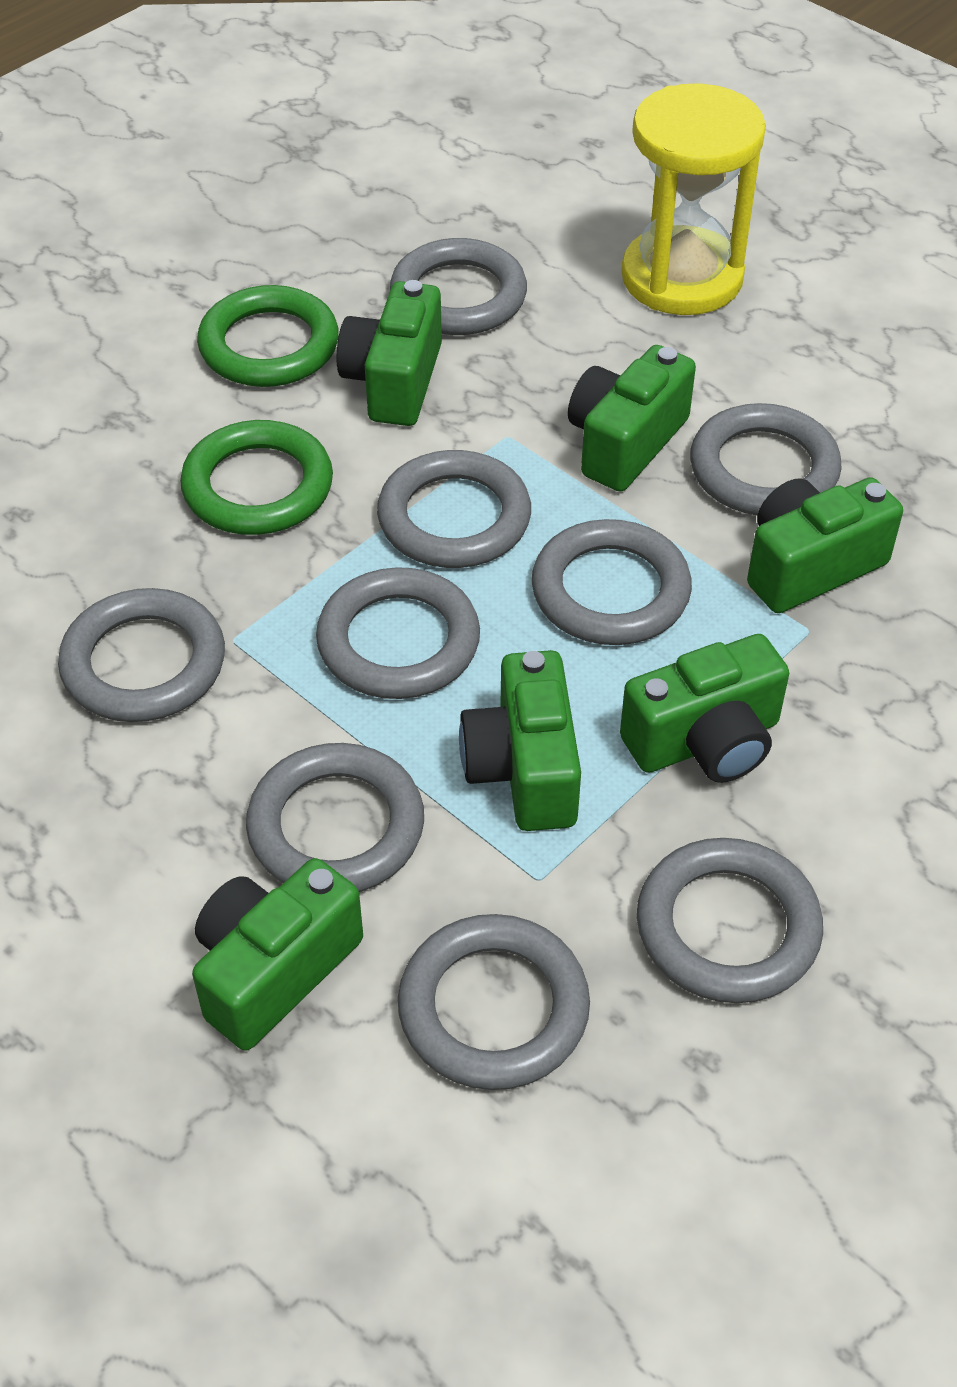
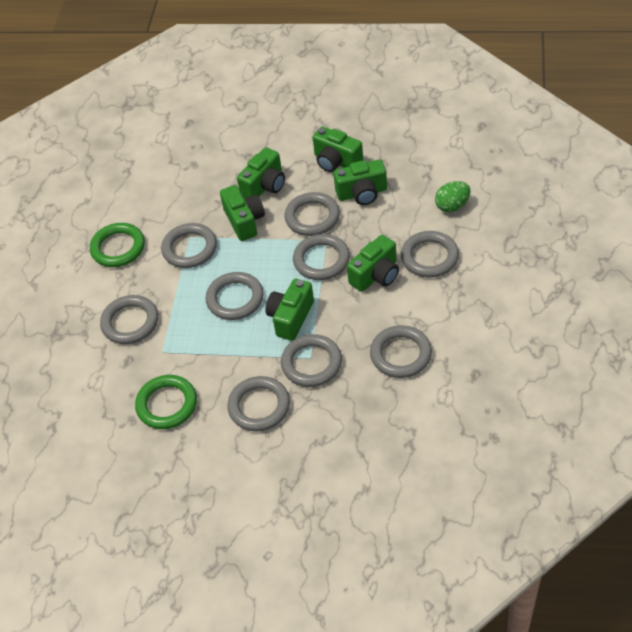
green egg: 0 -> 1
yellow hourglass: 1 -> 0

